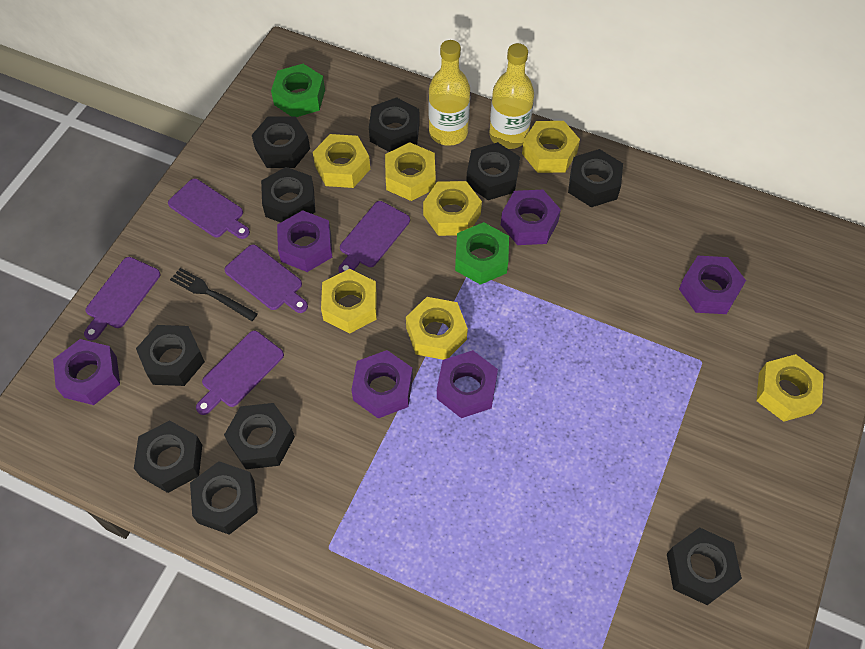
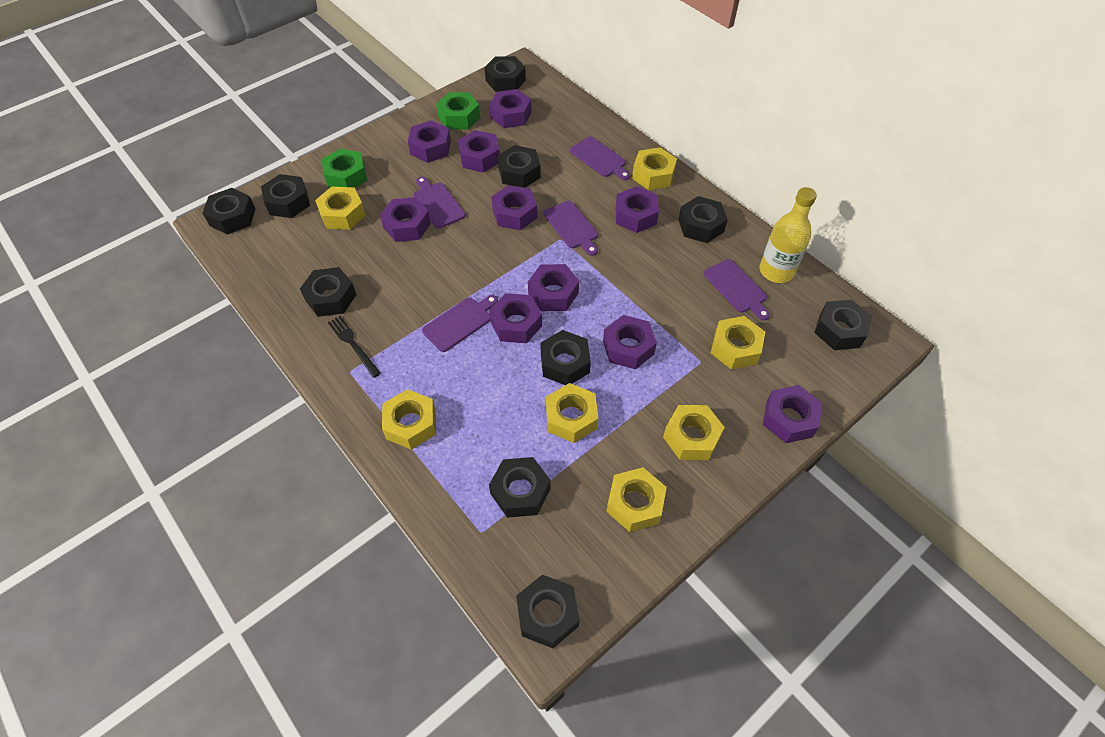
purple nut: 6 -> 10
yellow bottle: 2 -> 1

